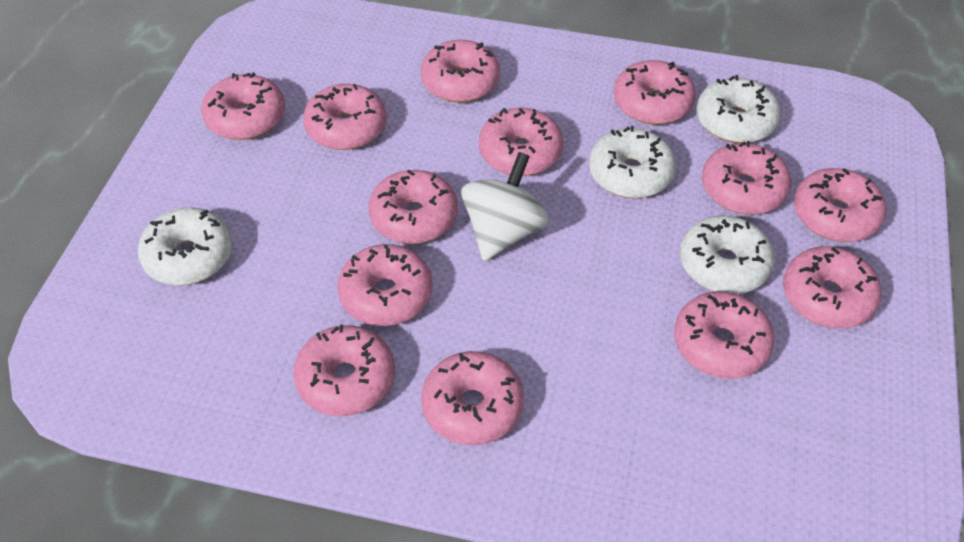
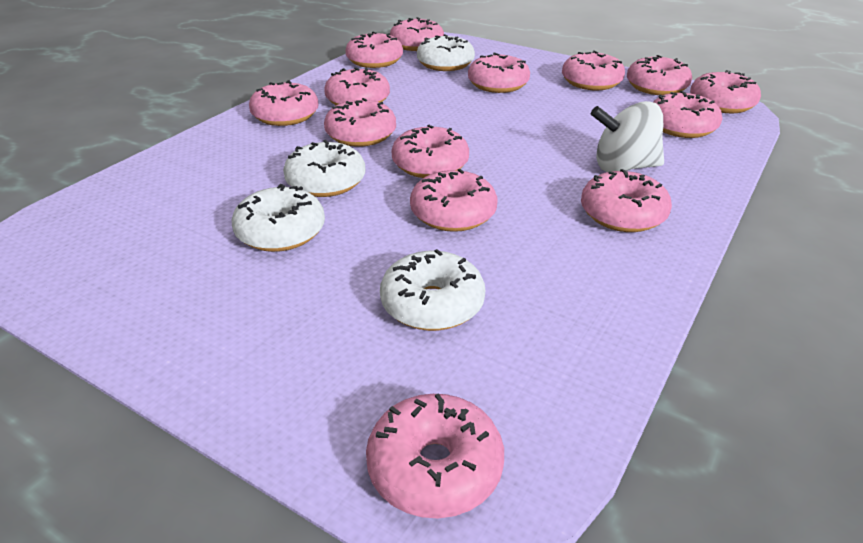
pink donut: 13 -> 14

